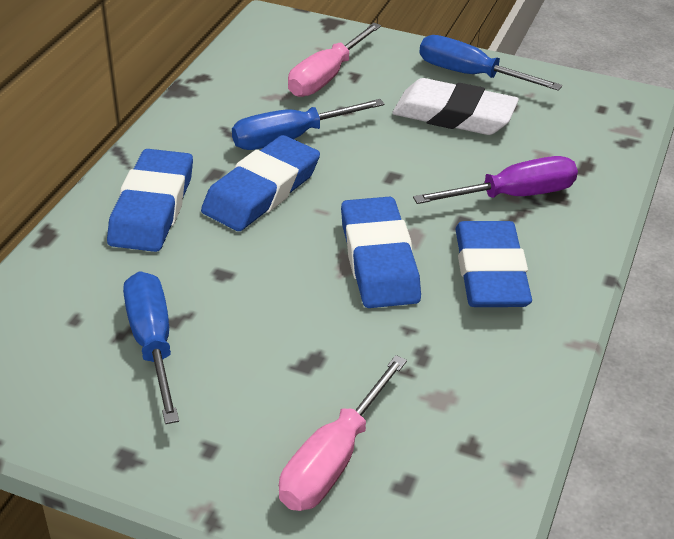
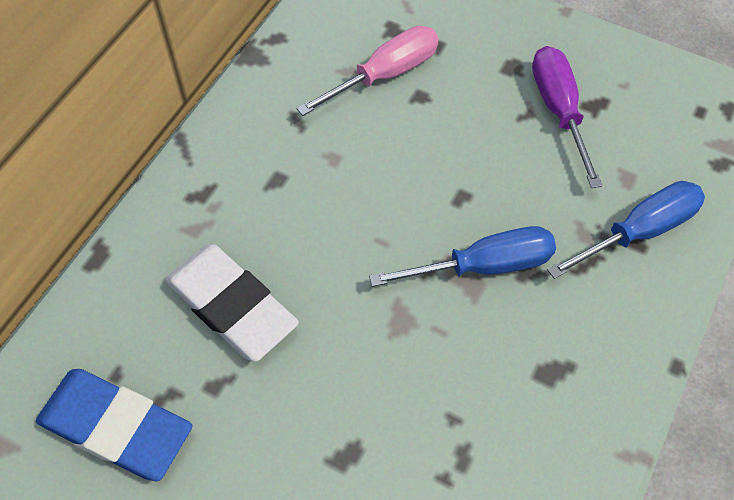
blue eraser: 4 -> 1
blue screwdriver: 3 -> 2
pink screwdriver: 2 -> 1

